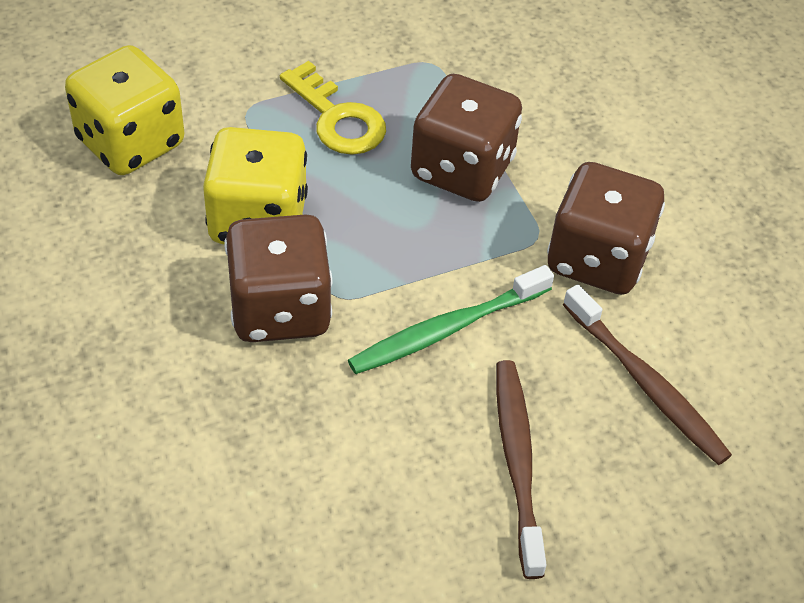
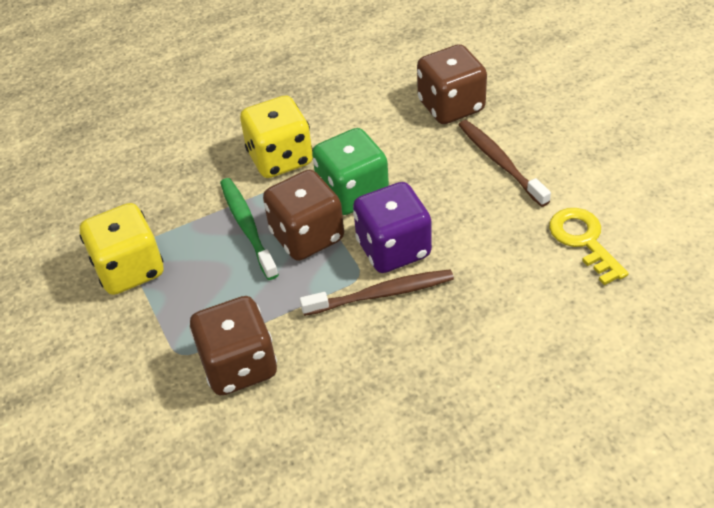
green dice: 0 -> 1
purple dice: 0 -> 1

